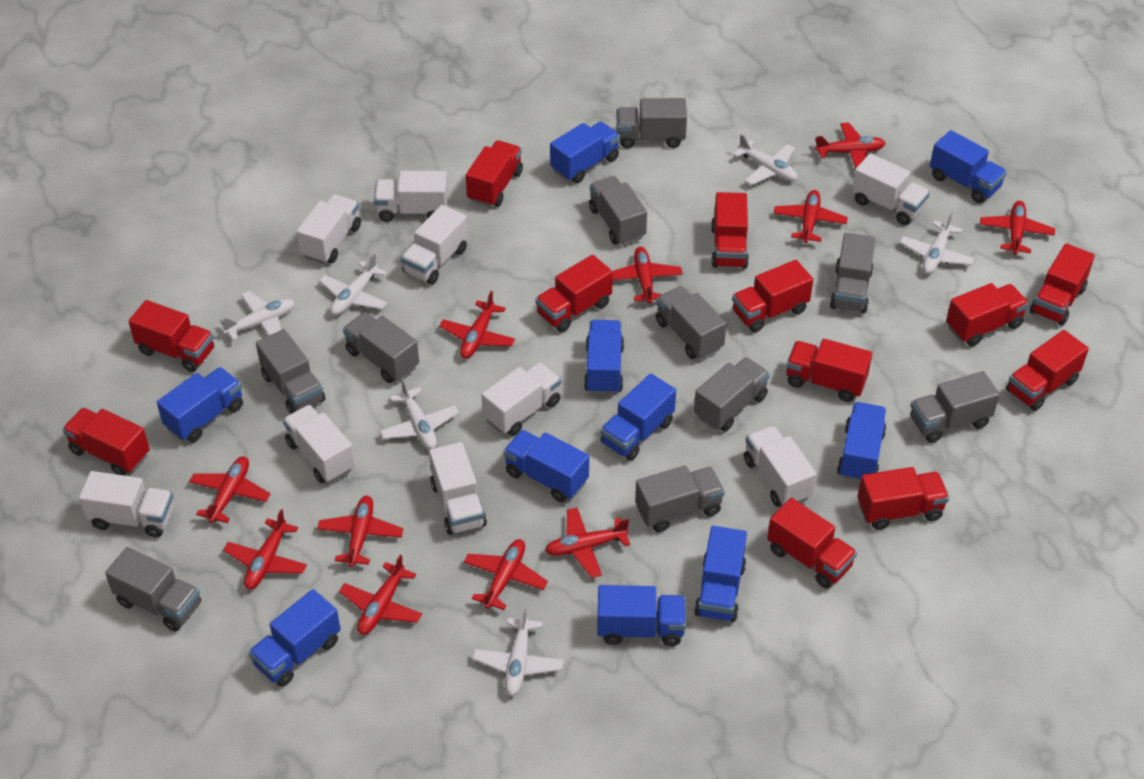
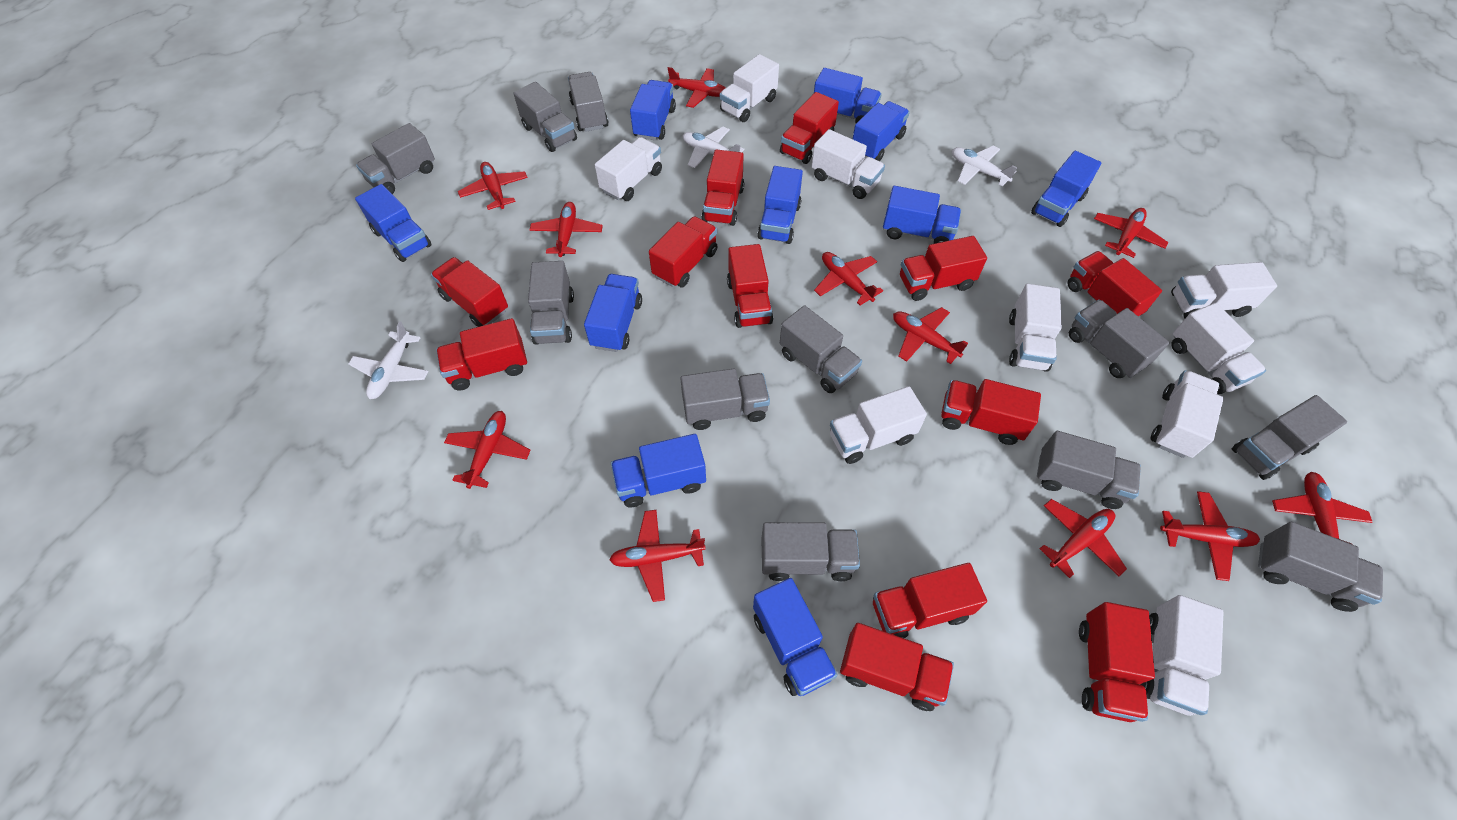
grey truck: 10 -> 11
white plane: 6 -> 3

